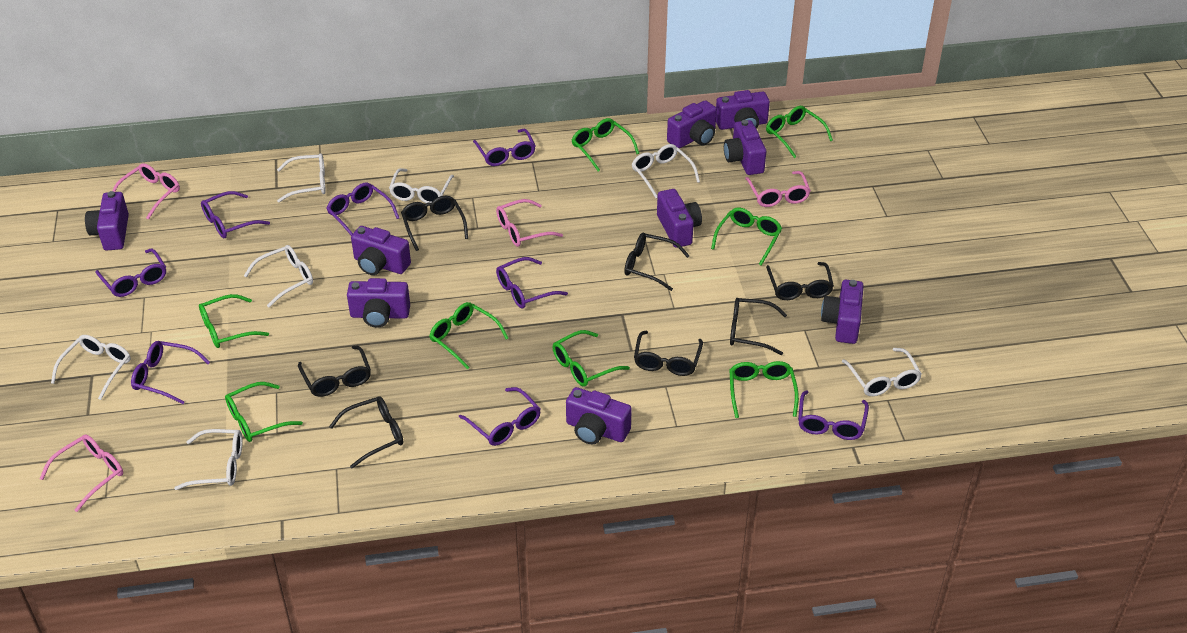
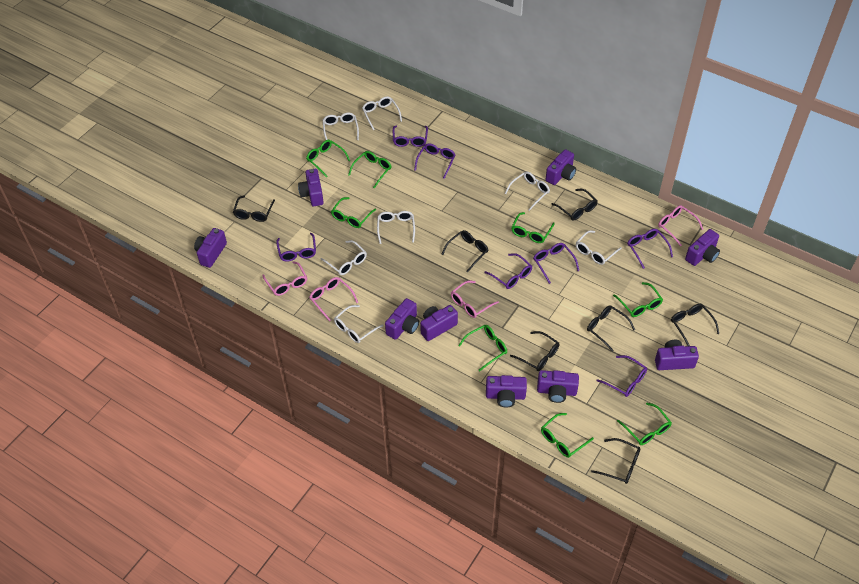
purple glasses: 8 -> 7

